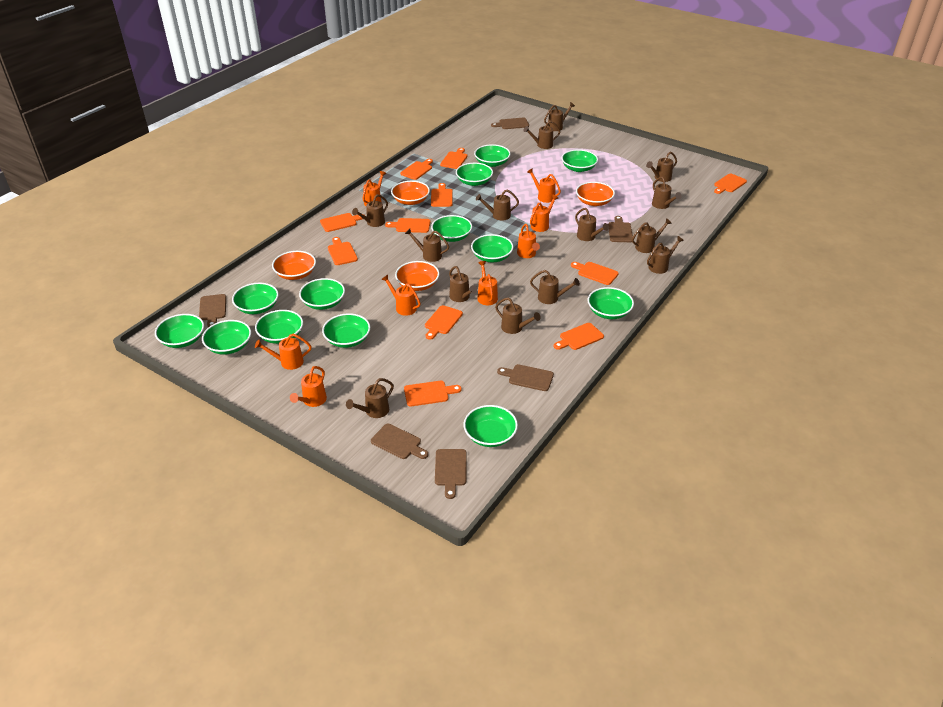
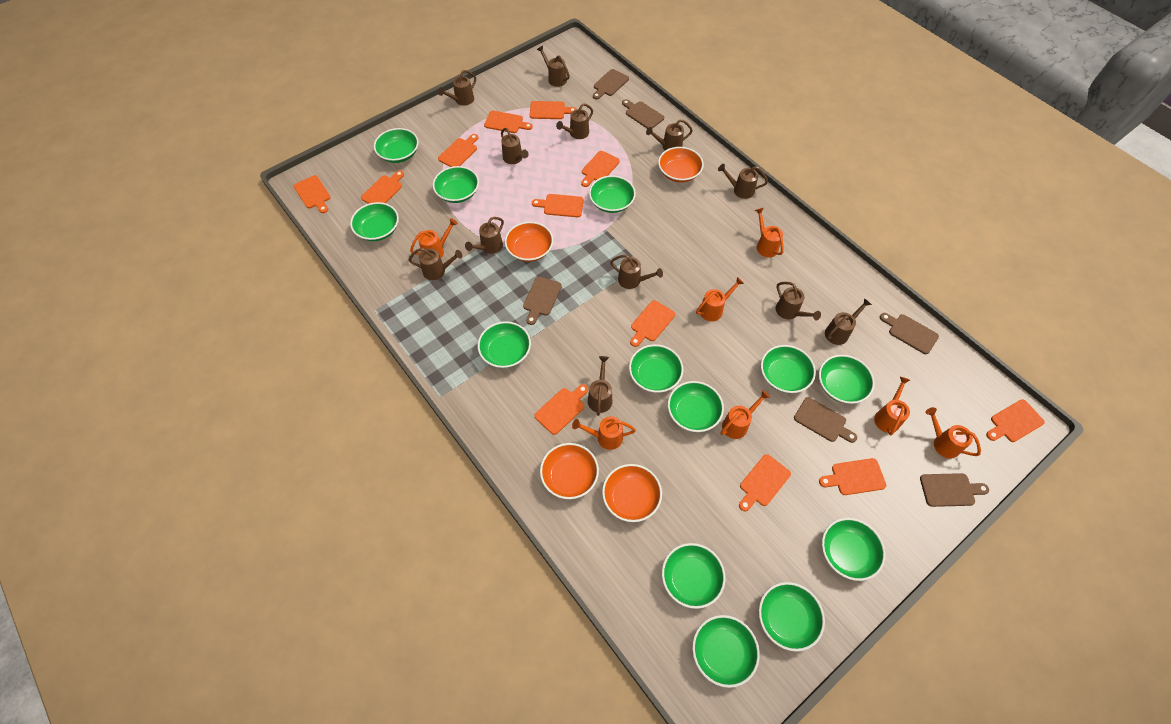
brown watering can: 14 -> 12
orange cutting board: 11 -> 12
orange watering can: 8 -> 7

